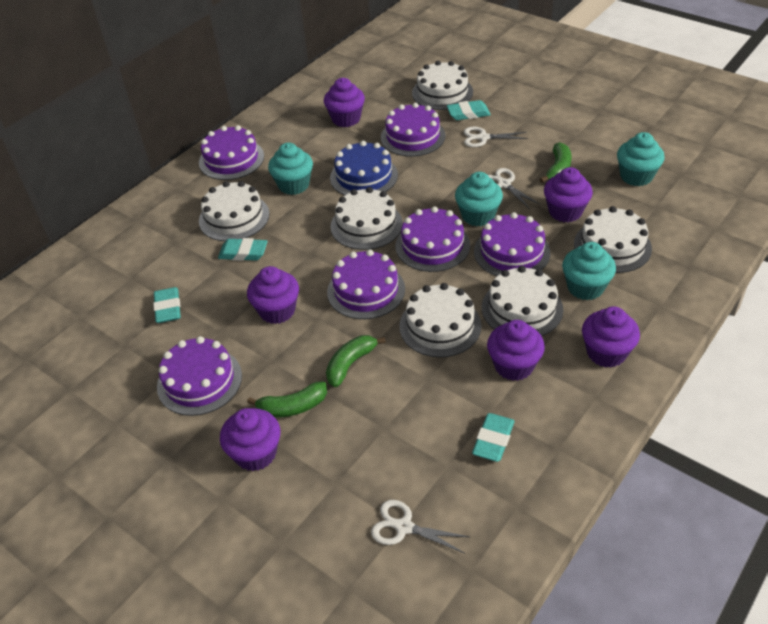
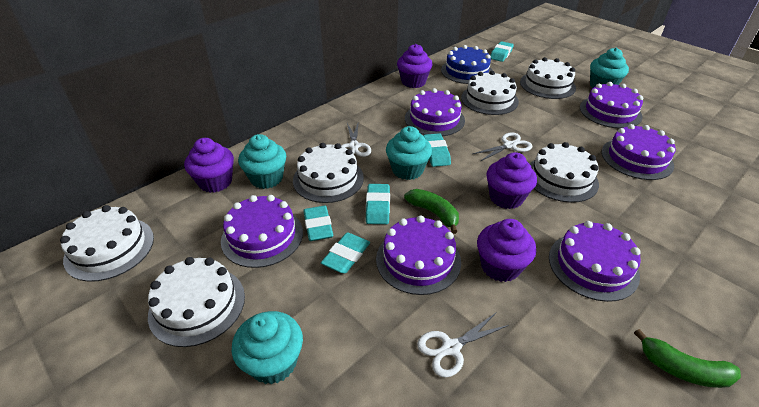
green banana: 3 -> 2
purple cupcake: 6 -> 4
turquoise eraser: 4 -> 5

